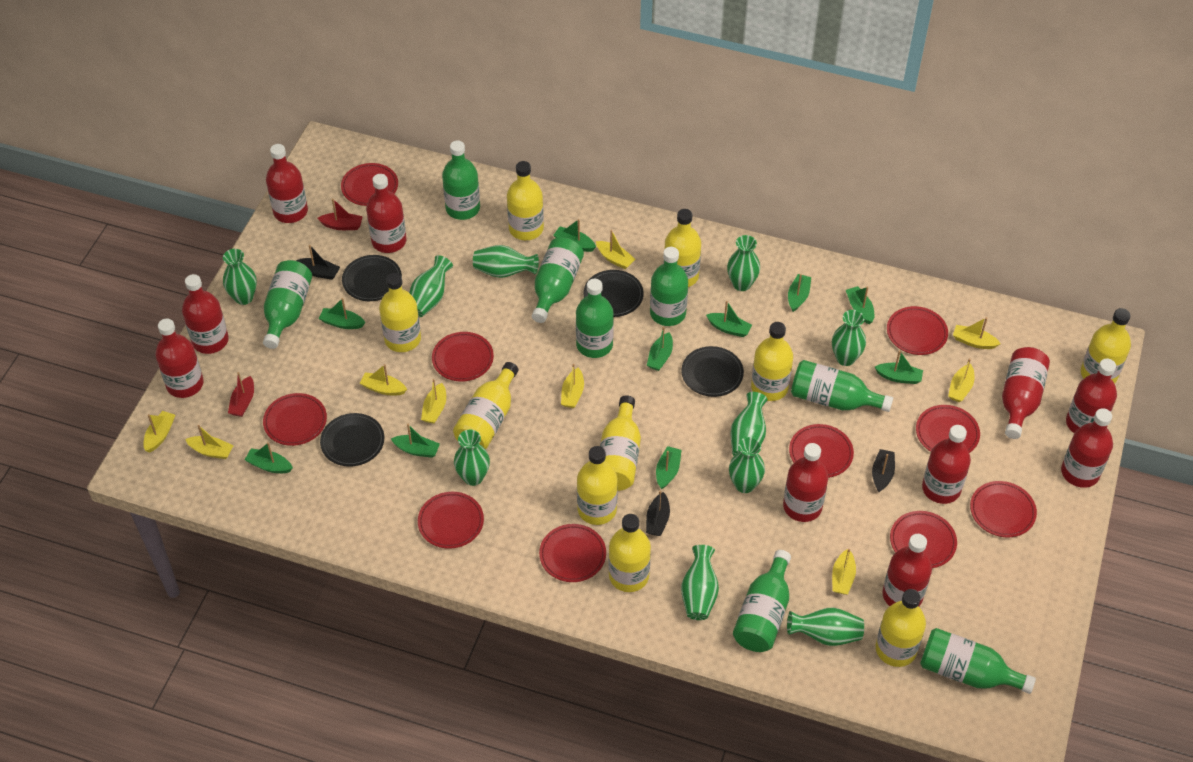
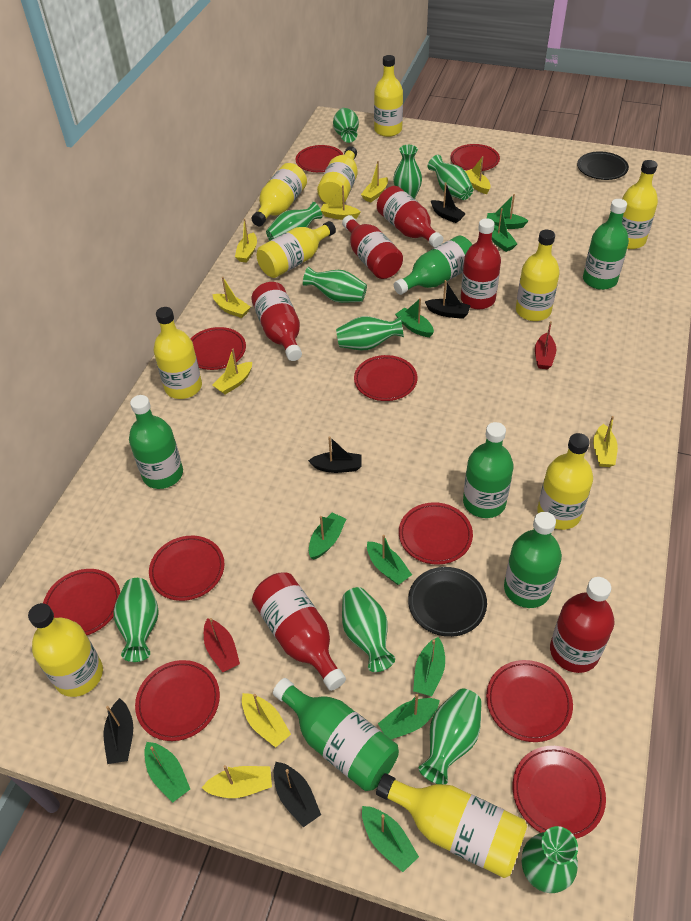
black boat: 3 -> 5
black plate: 4 -> 2
green boat: 10 -> 9
green bottle: 8 -> 6
red bottle: 10 -> 6

